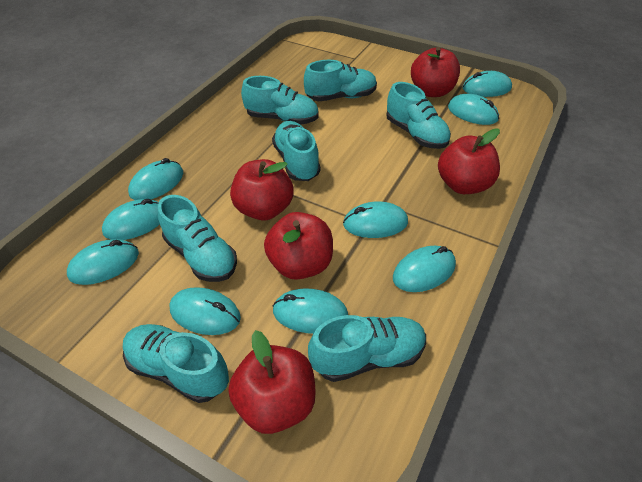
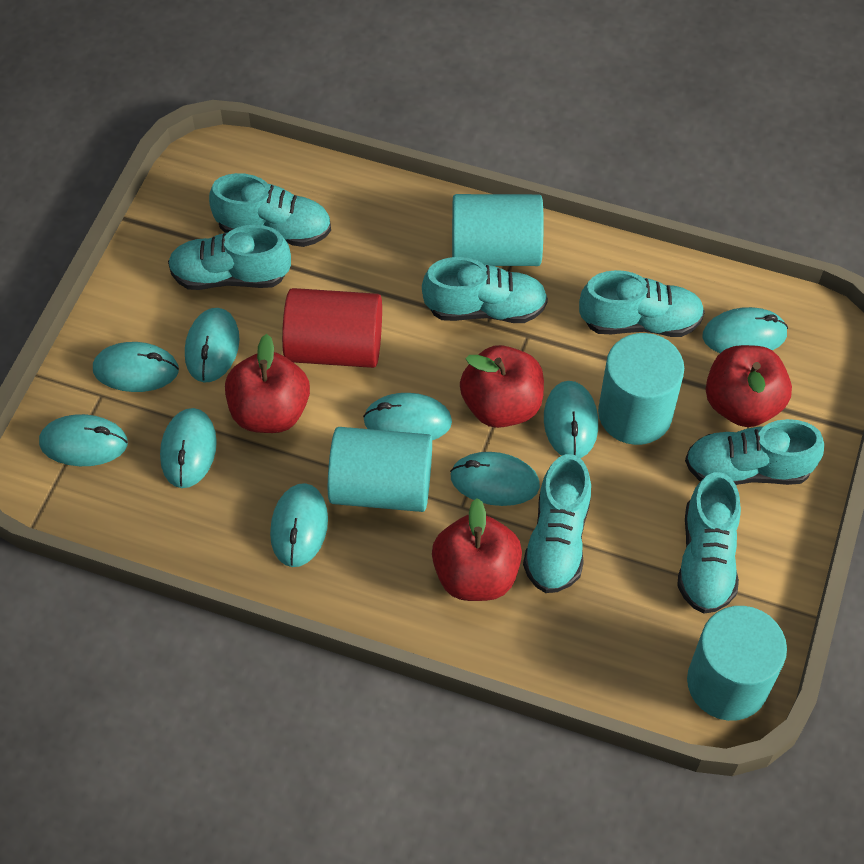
red apple: 5 -> 4
red cylinder: 0 -> 1
turquoise cylinder: 0 -> 4

